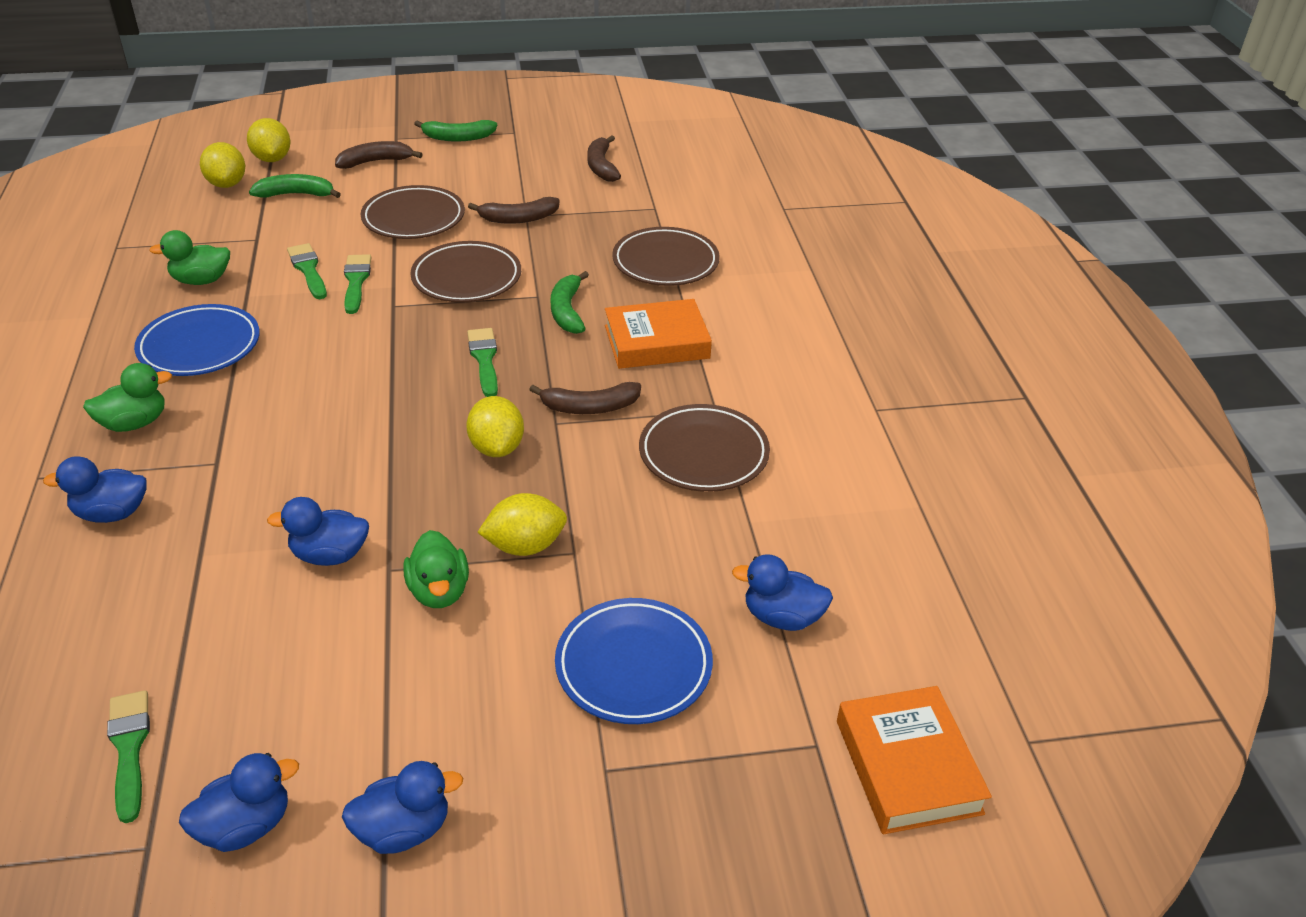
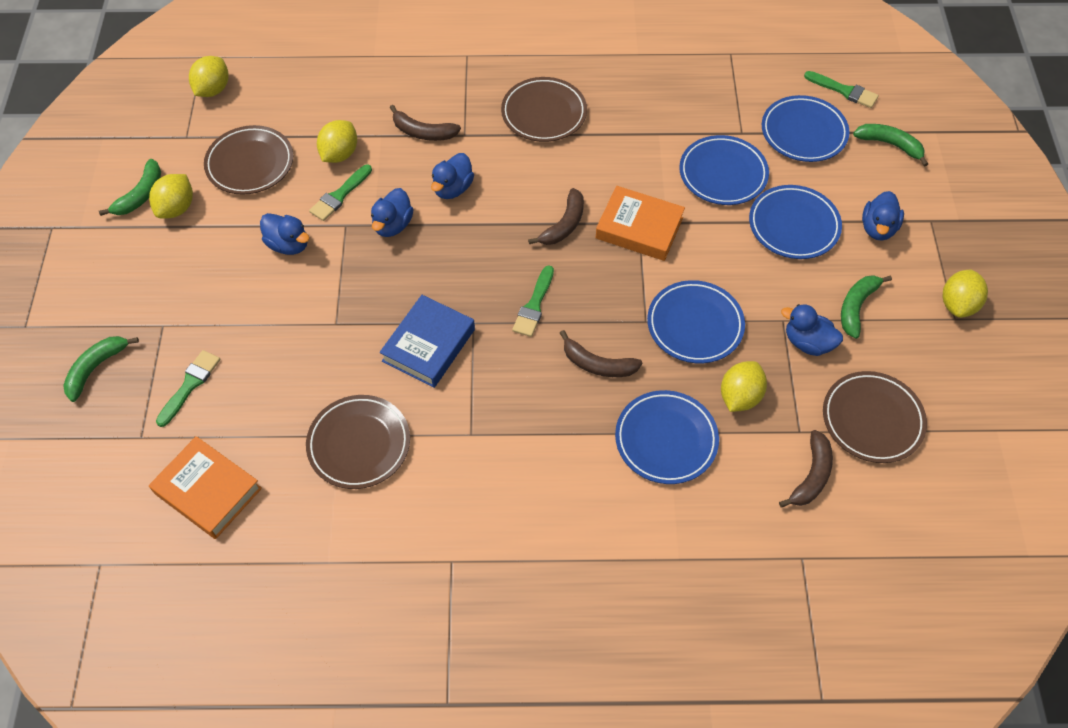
blue book: 0 -> 1
blue plate: 2 -> 5
green banana: 3 -> 4
green duck: 3 -> 0
yellow lemon: 4 -> 5

